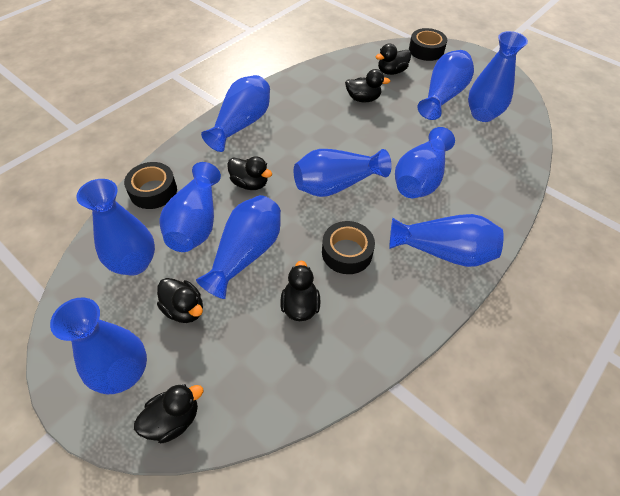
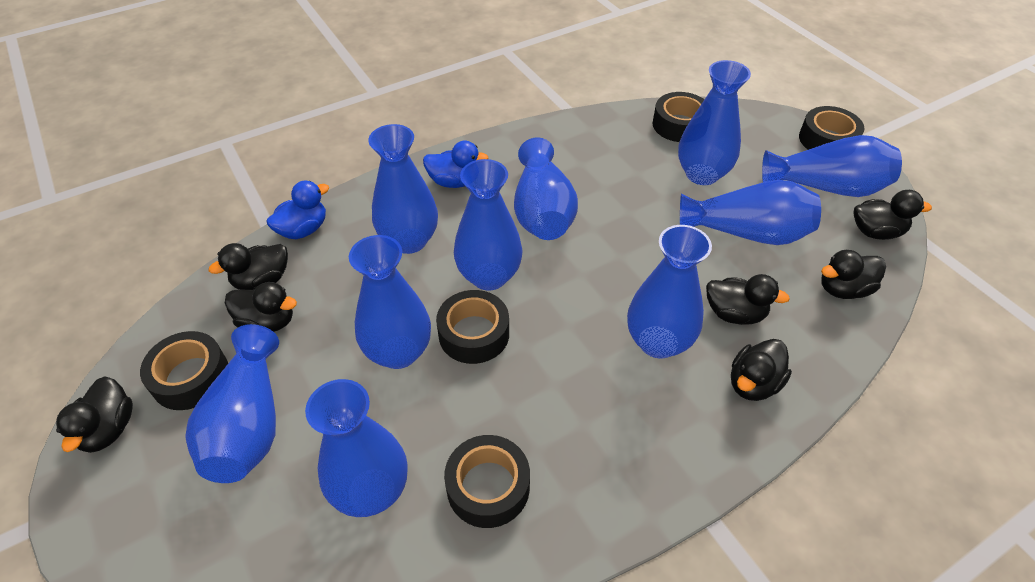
black duck: 6 -> 7
black tape: 3 -> 5
blue duck: 0 -> 2

